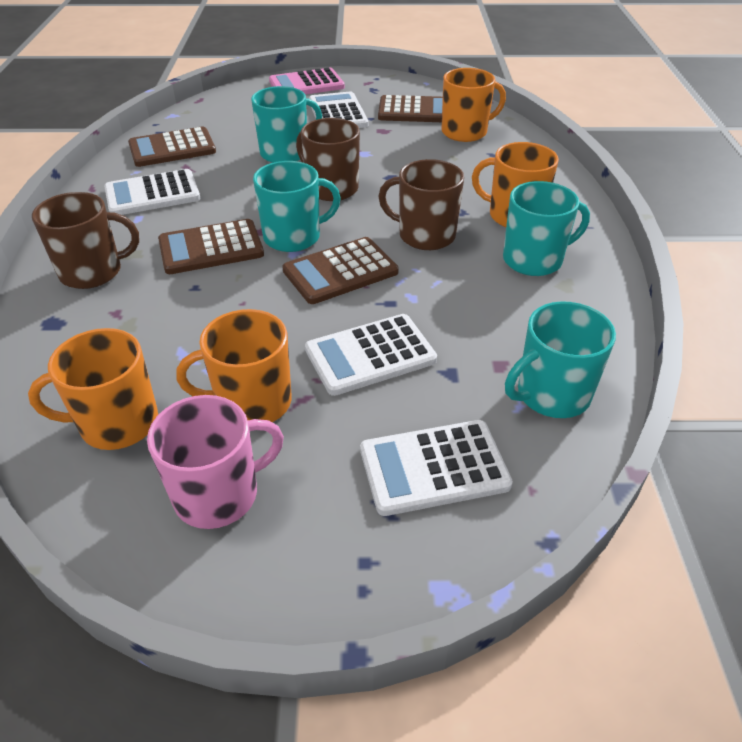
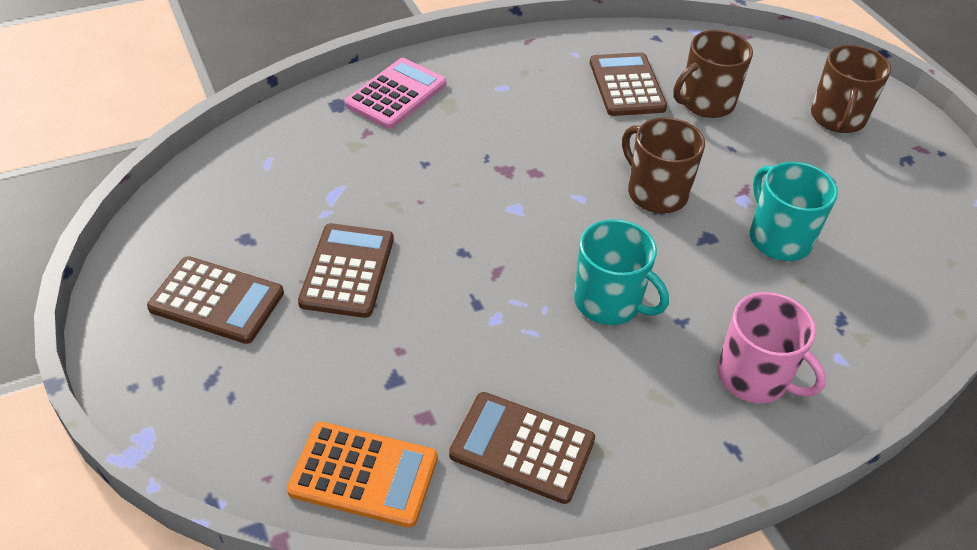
orange calculator: 0 -> 1
orange mug: 4 -> 0
turquoise mug: 4 -> 2
white calculator: 4 -> 0

